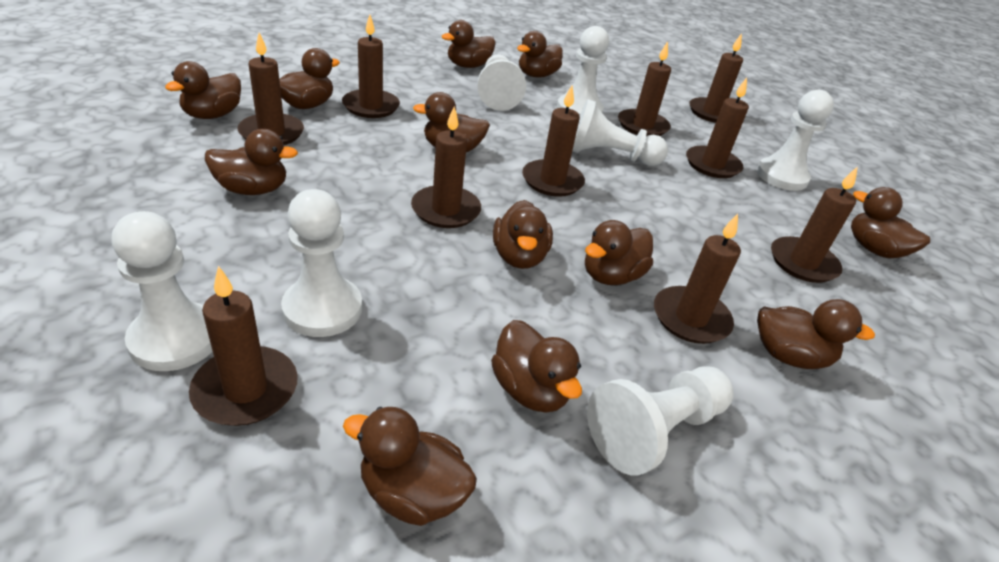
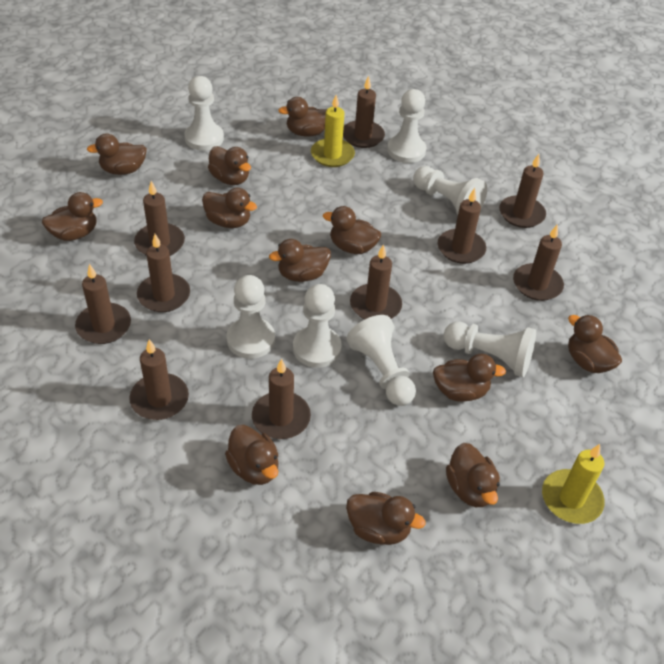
yellow candle: 0 -> 2

